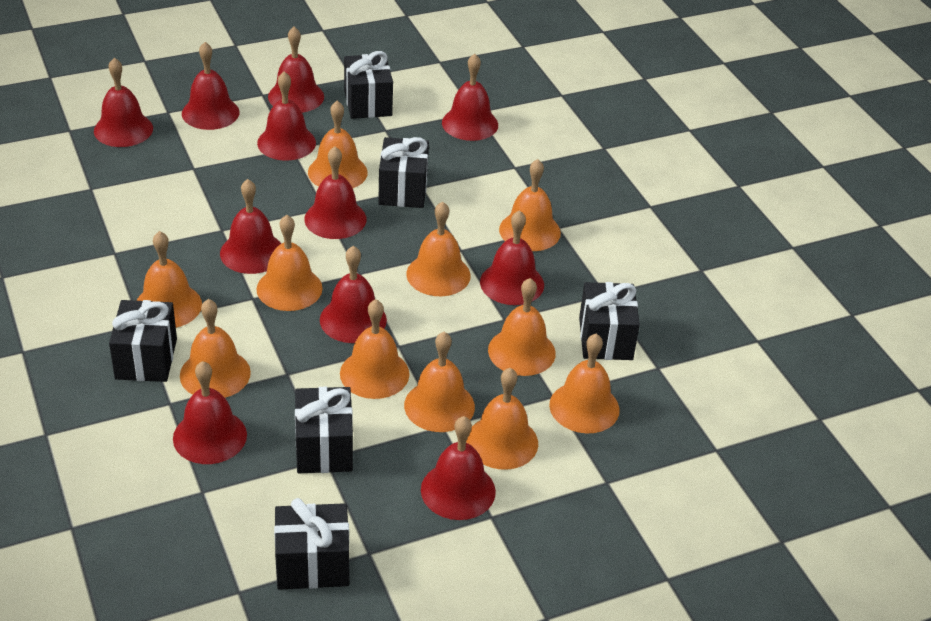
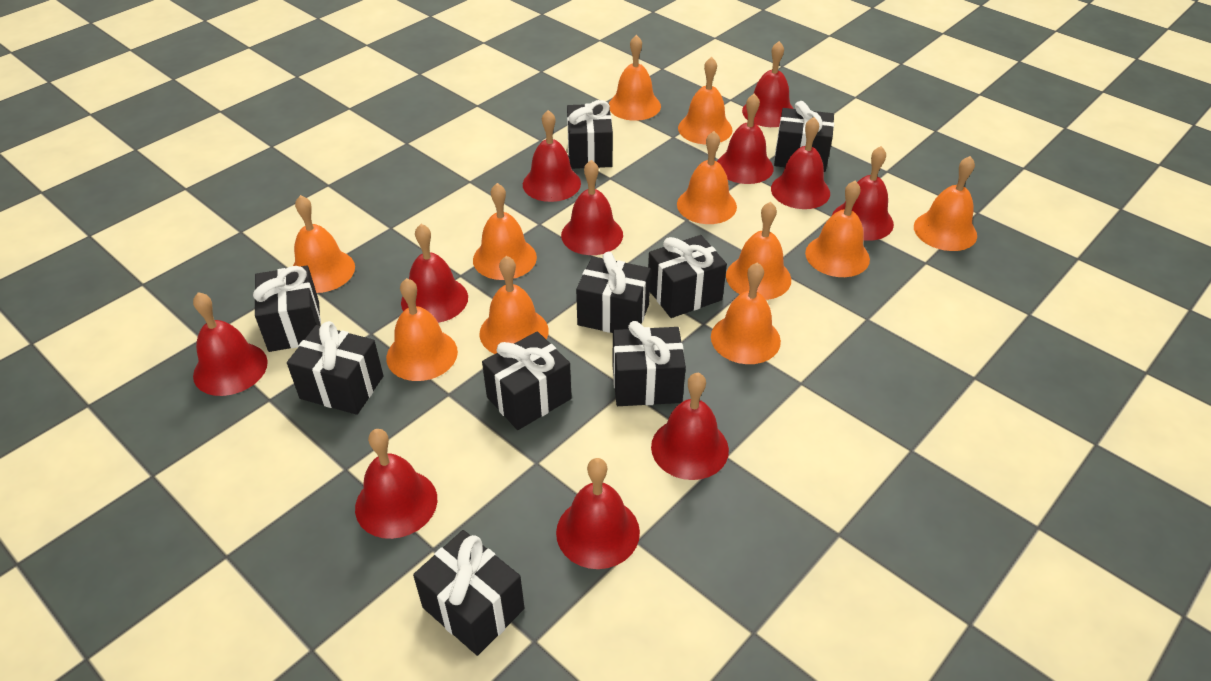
black gift: 6 -> 9

